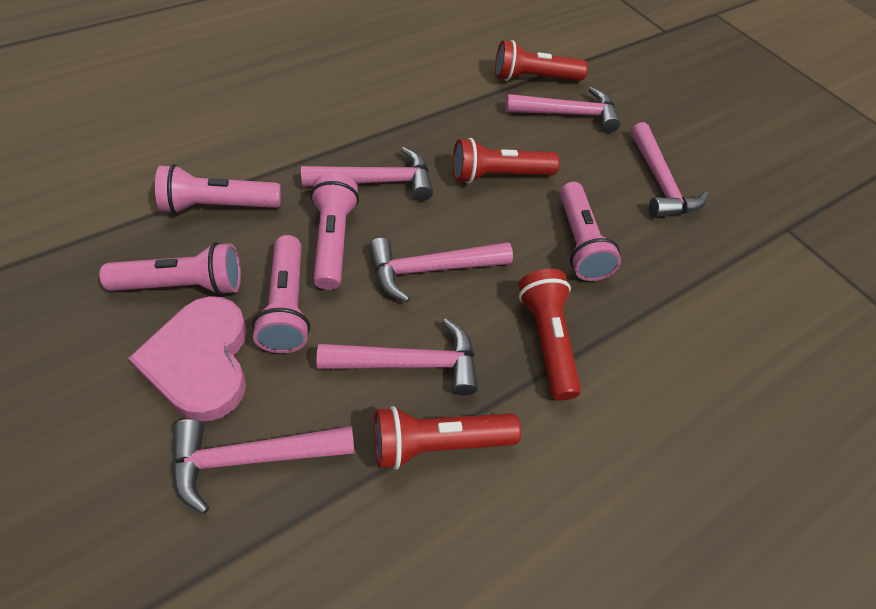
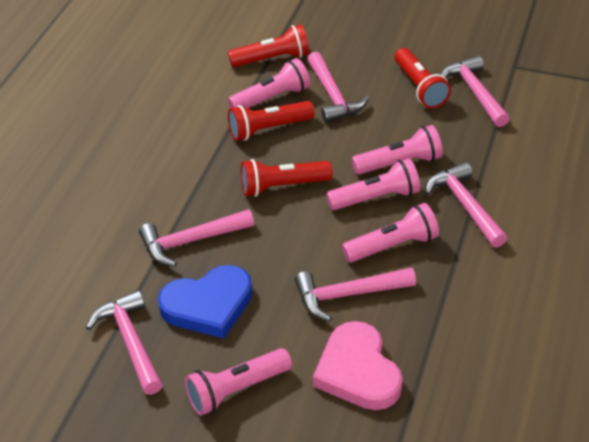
blue heart: 0 -> 1

